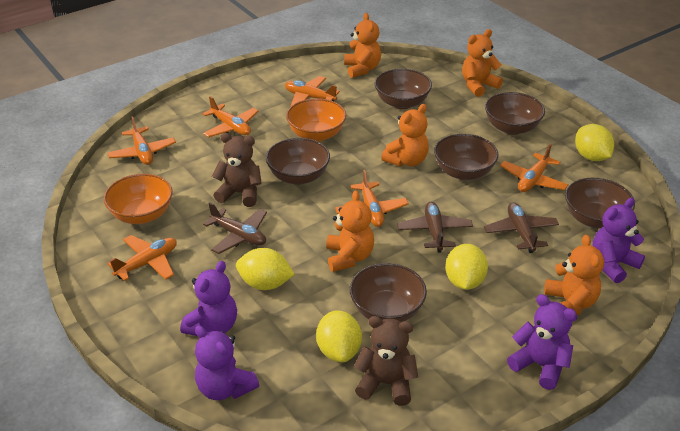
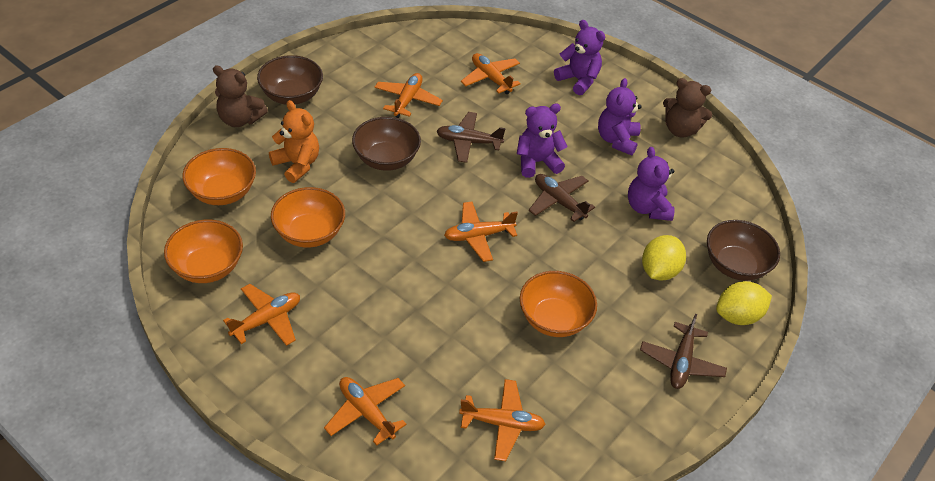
brown bowl: 6 -> 3
orange bowl: 2 -> 4
orange teddy bear: 5 -> 1
yellow lemon: 4 -> 2

